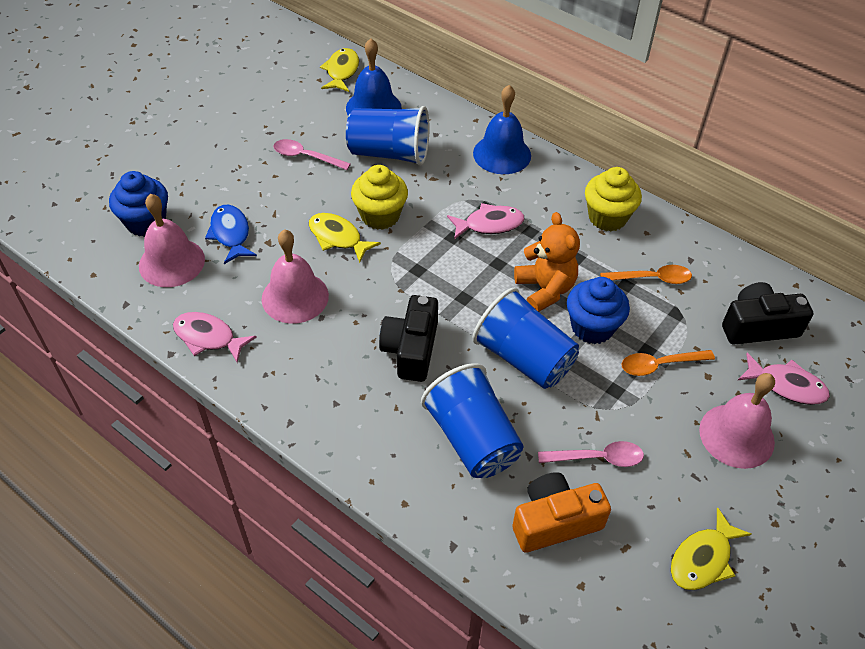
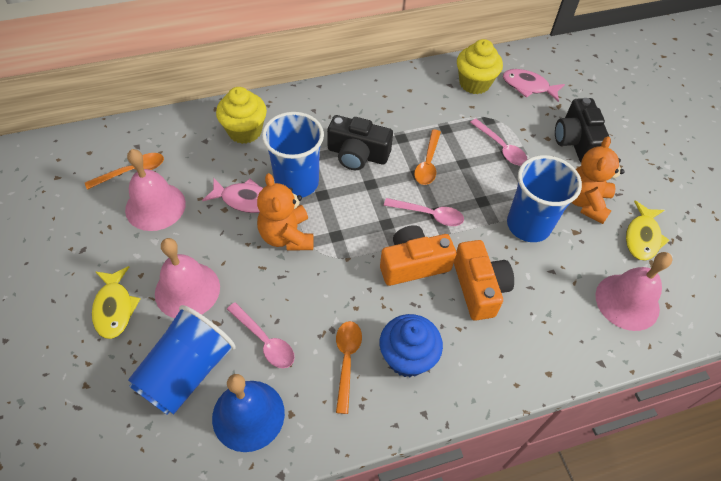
blue bell: 2 -> 1
blue cupcake: 2 -> 1
blue fish: 1 -> 0
orange camera: 1 -> 2
orange spoon: 2 -> 3
orange teddy bear: 1 -> 2
pink fish: 3 -> 2
pink spoon: 2 -> 3
yellow fish: 3 -> 2

